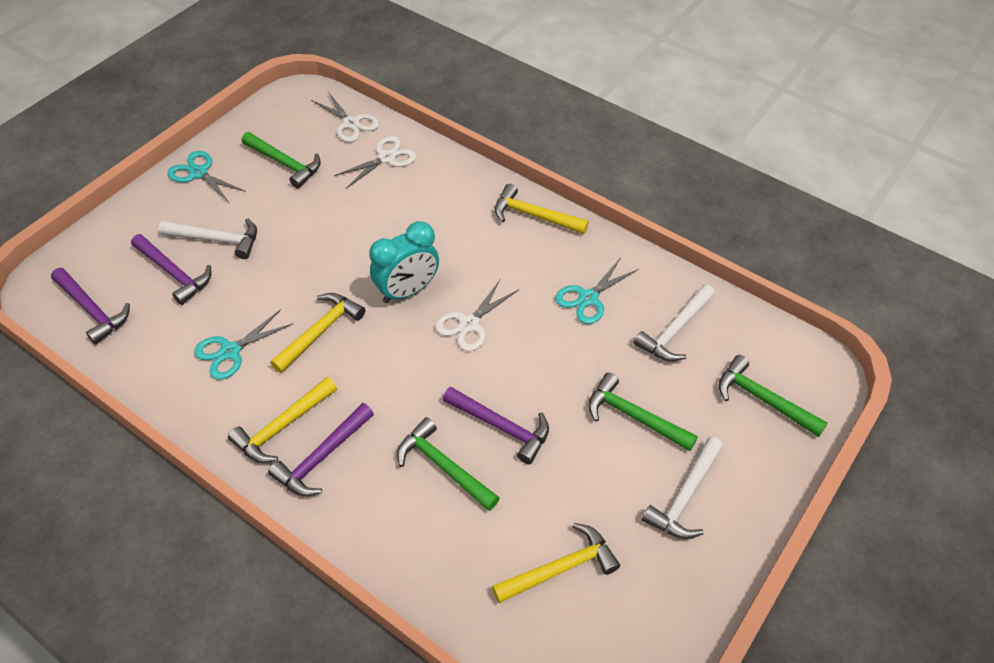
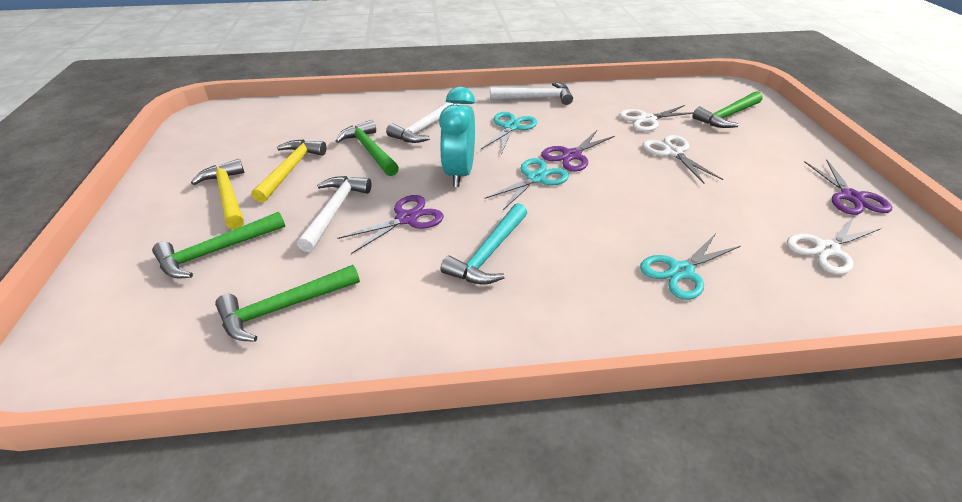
purple hammer: 4 -> 0
purple scissors: 0 -> 3
turquoise hammer: 0 -> 1
yellow hammer: 4 -> 2

